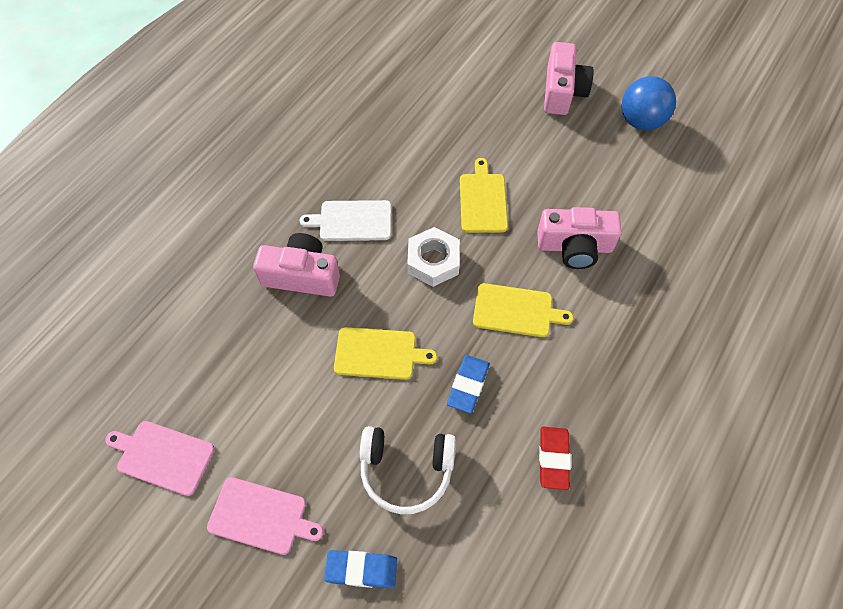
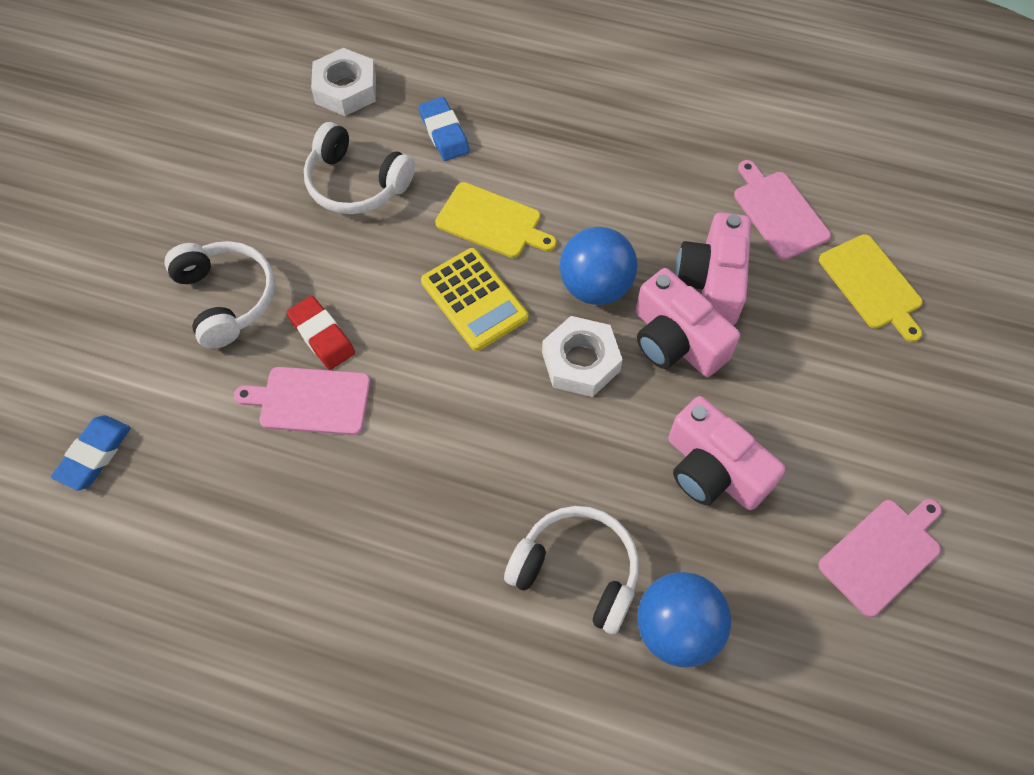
blue ball: 1 -> 2
pink cutting board: 2 -> 3
white cutting board: 1 -> 0
white headphones: 1 -> 3
white nut: 1 -> 2
yellow calculator: 0 -> 1
yellow cutting board: 3 -> 2

